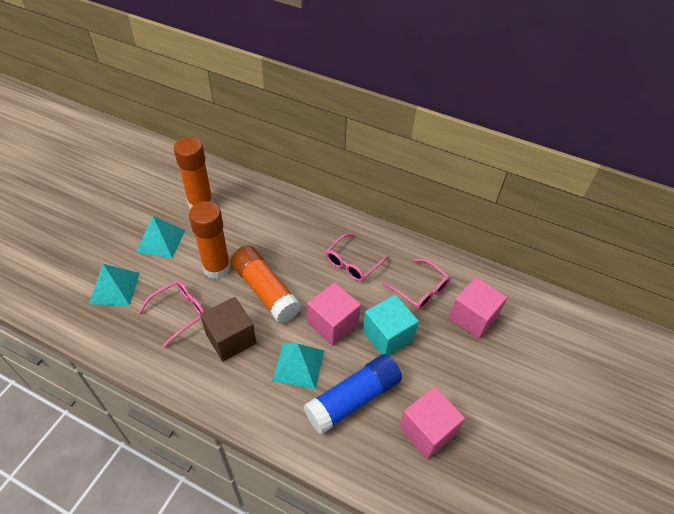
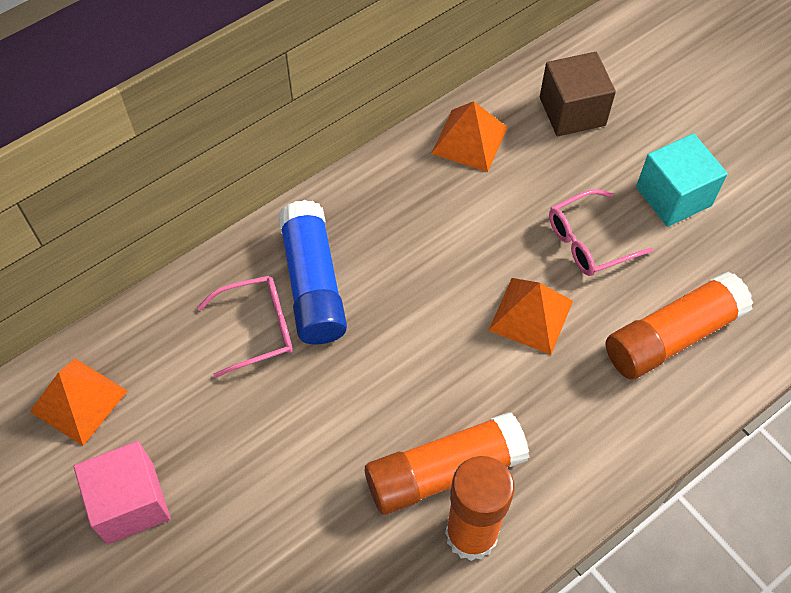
orange pyramid: 0 -> 3
pink cube: 3 -> 1
pink glasses: 3 -> 2
turquoise pyramid: 3 -> 0

